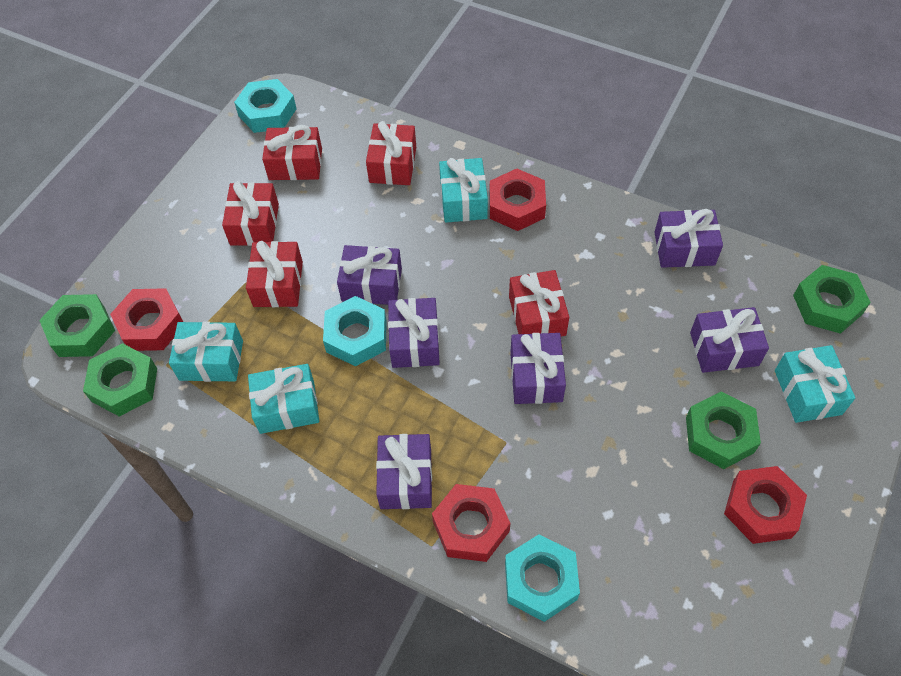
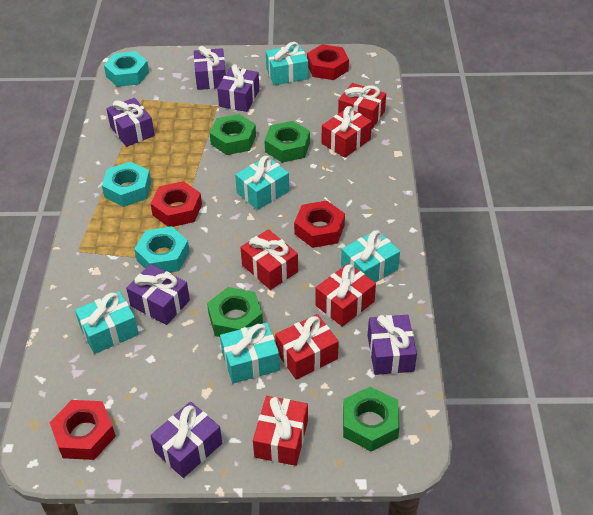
red gift: 5 -> 6
turquoise gift: 4 -> 5

